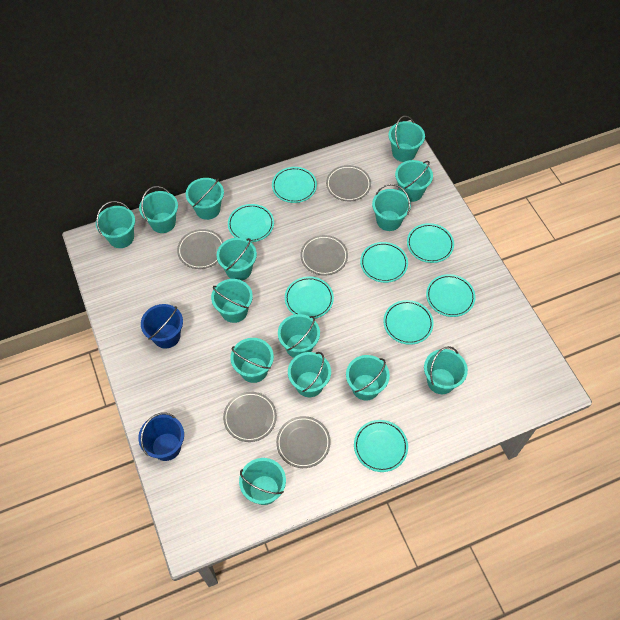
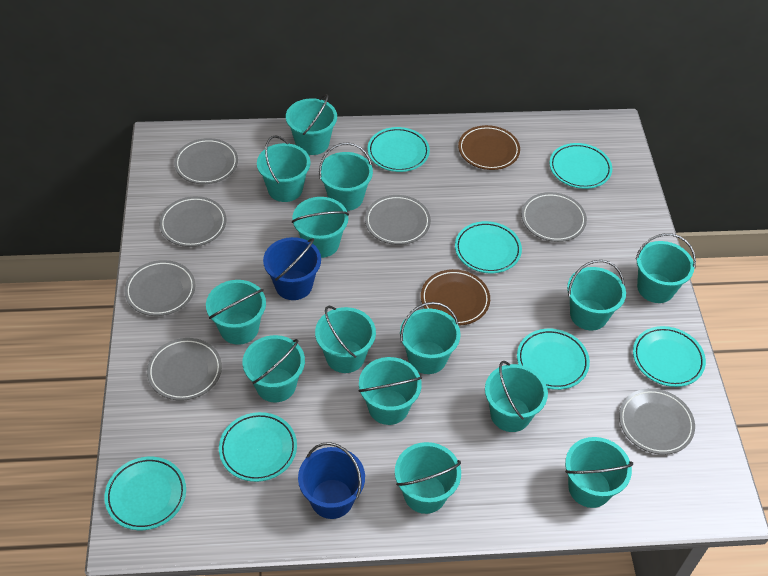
brown plate: 0 -> 2
grey plate: 5 -> 7
turquoise plate: 8 -> 7

